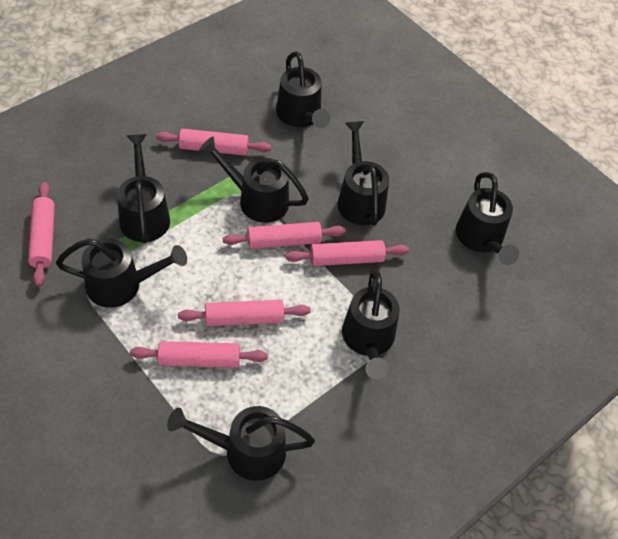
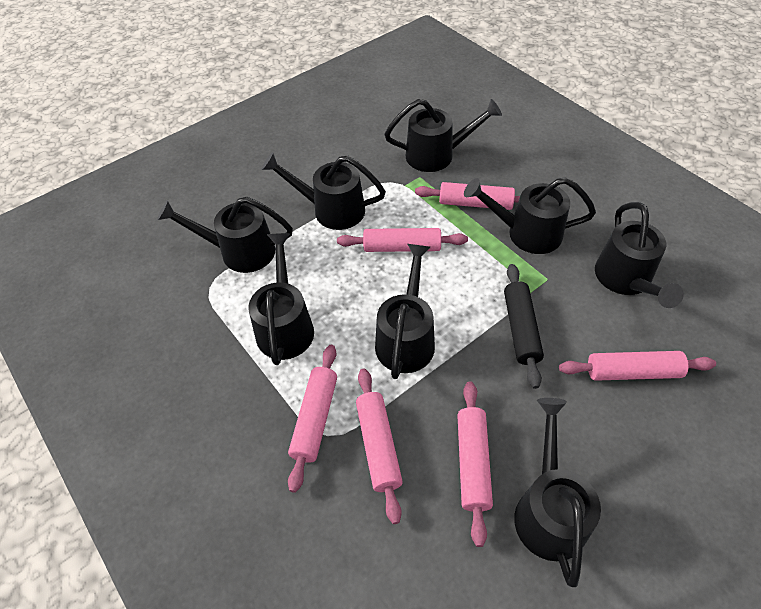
black rolling pin: 0 -> 1

